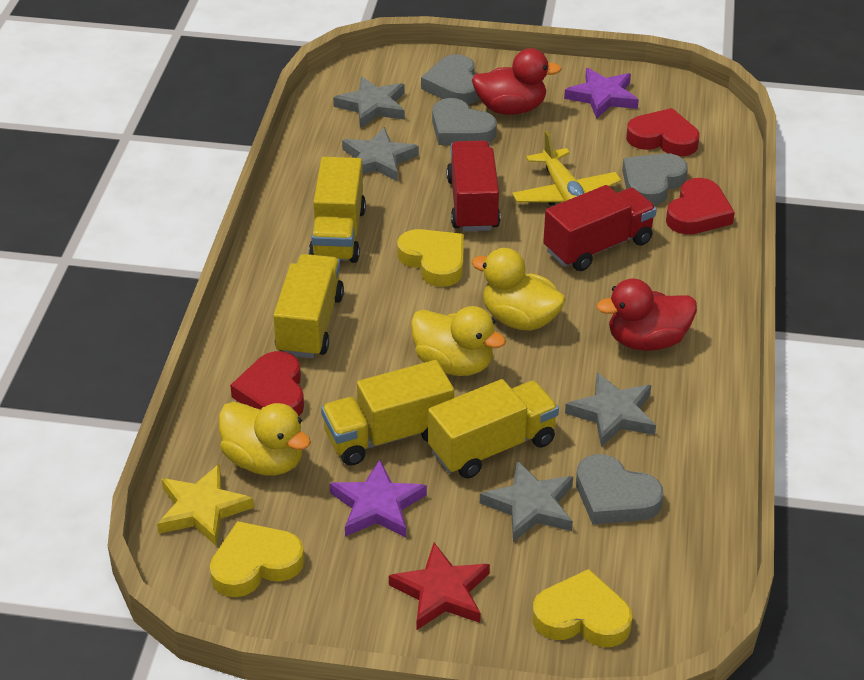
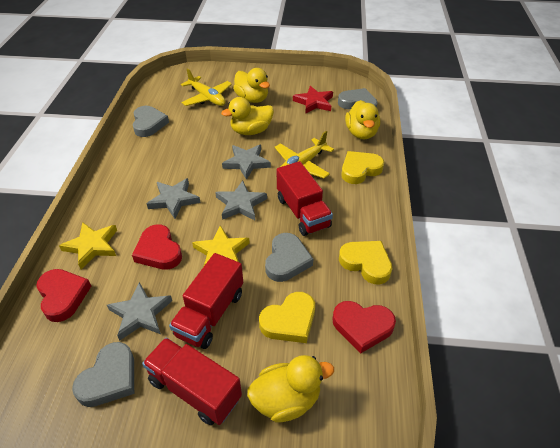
purple star: 2 -> 0
red duck: 2 -> 0
red truck: 2 -> 3
yellow duck: 3 -> 4
yellow plane: 1 -> 2
yellow star: 1 -> 2
yellow truck: 4 -> 0

